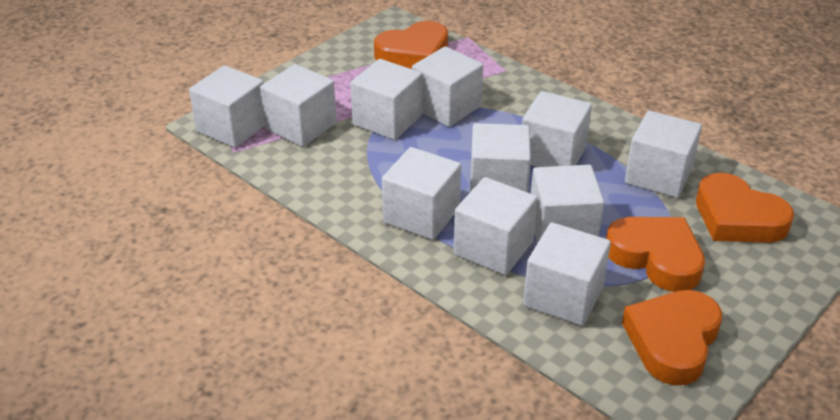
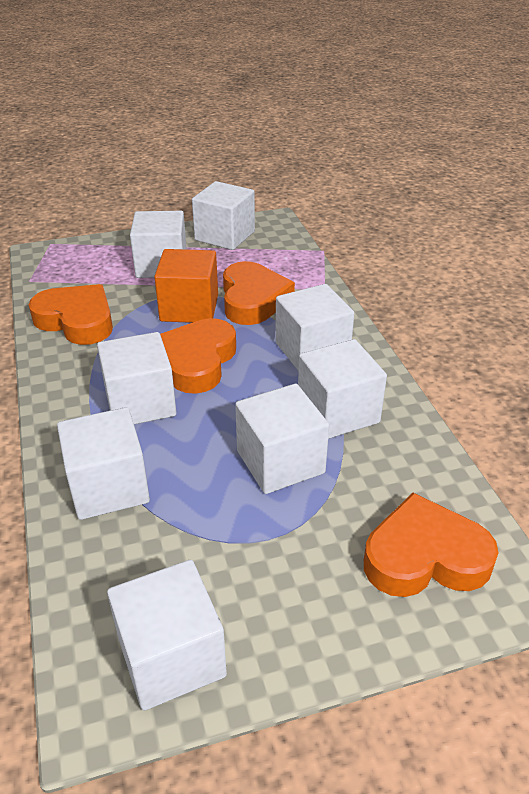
orange cube: 0 -> 1
white cube: 11 -> 8

